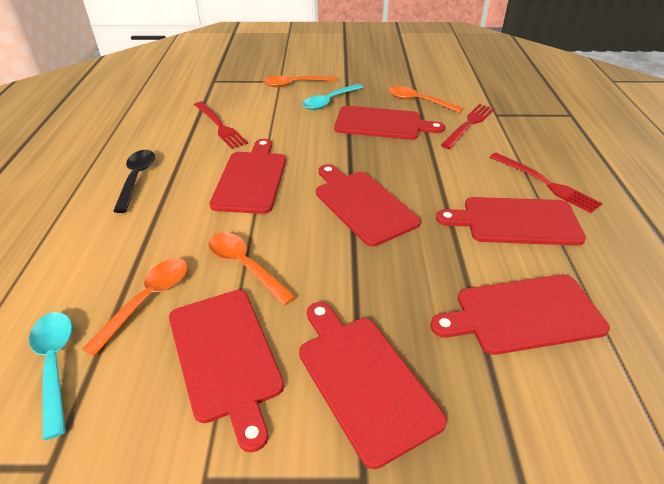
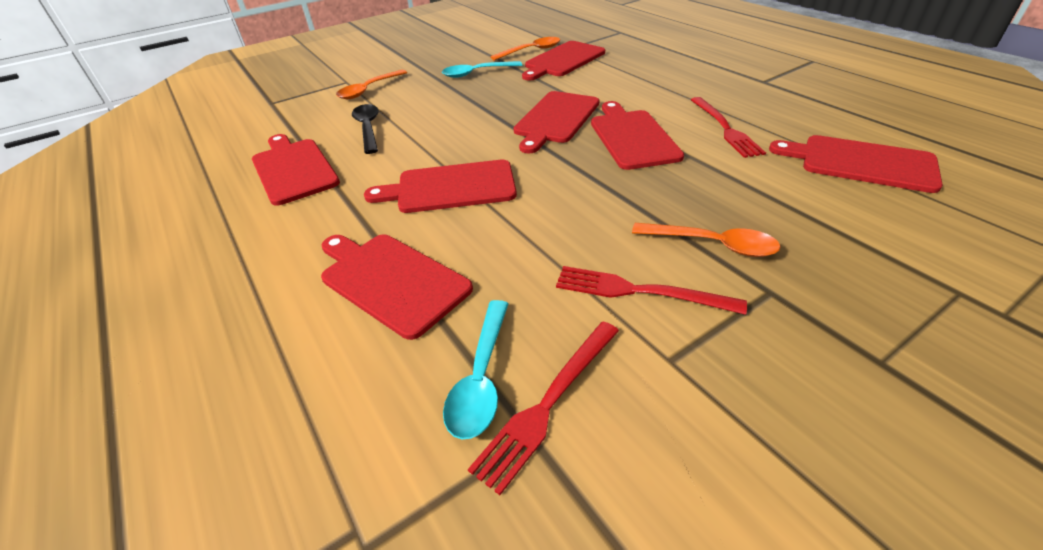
orange spoon: 4 -> 3

